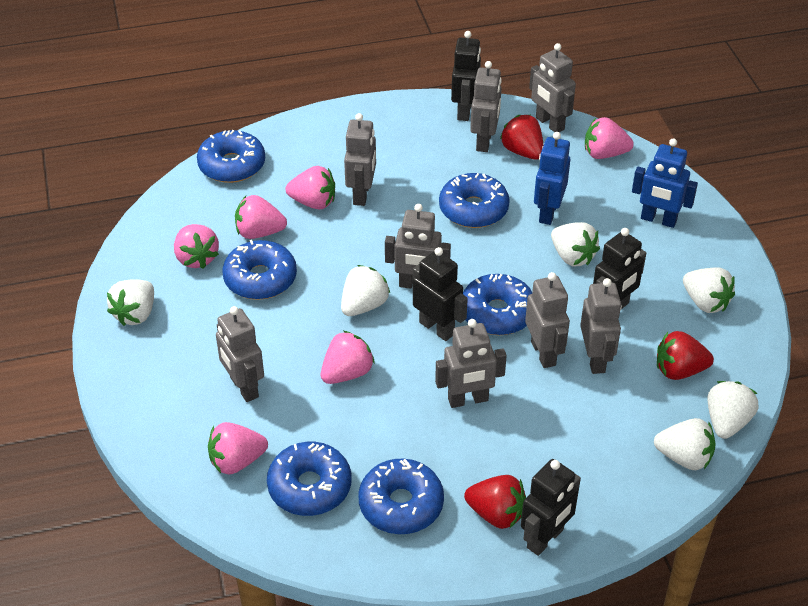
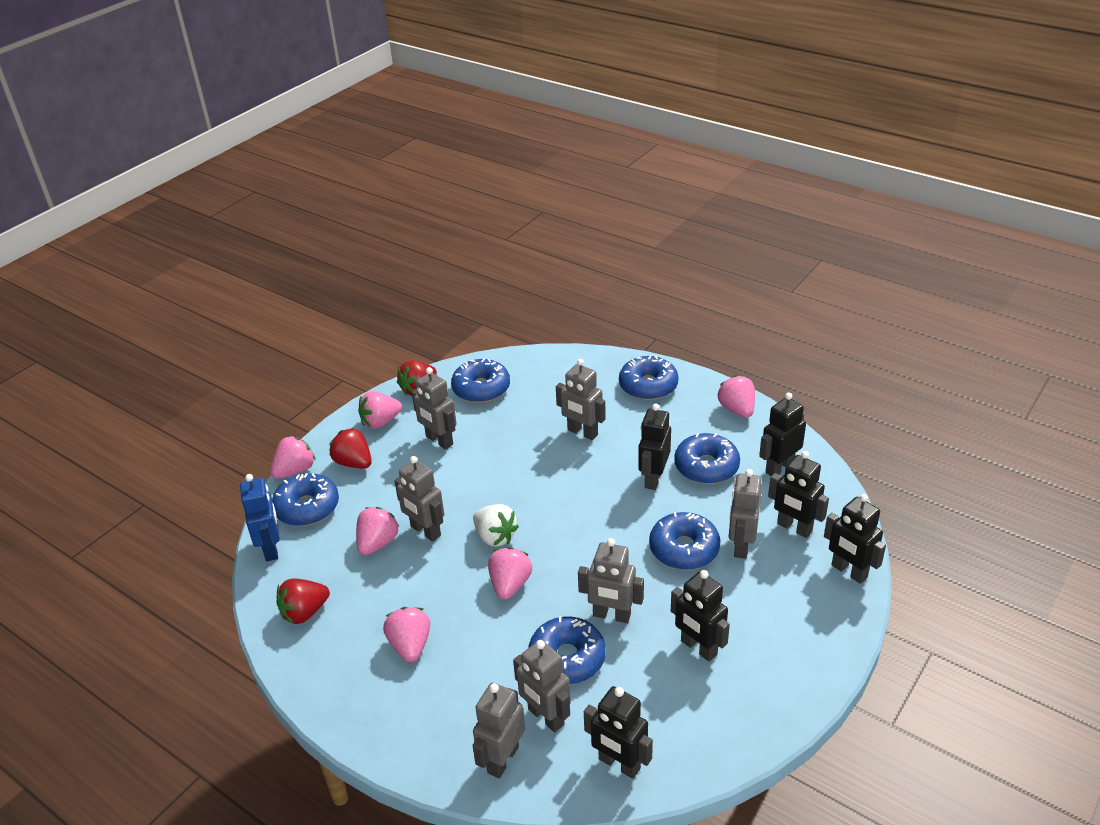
black robot: 4 -> 6
blue robot: 2 -> 1
grey robot: 8 -> 7
white strawberry: 6 -> 1

